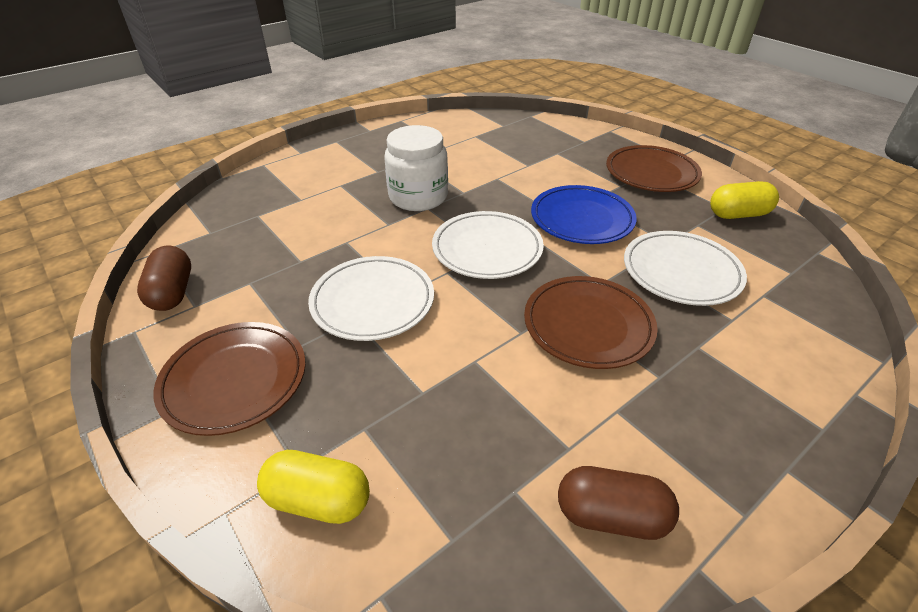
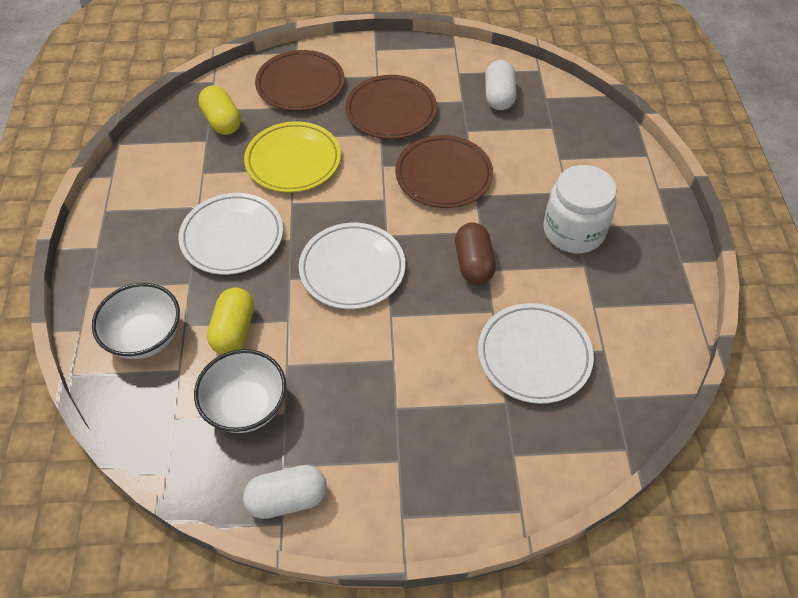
blue plate: 1 -> 0
brown capsule: 2 -> 1
white bowl: 0 -> 2
white capsule: 0 -> 2
yellow plate: 0 -> 1

